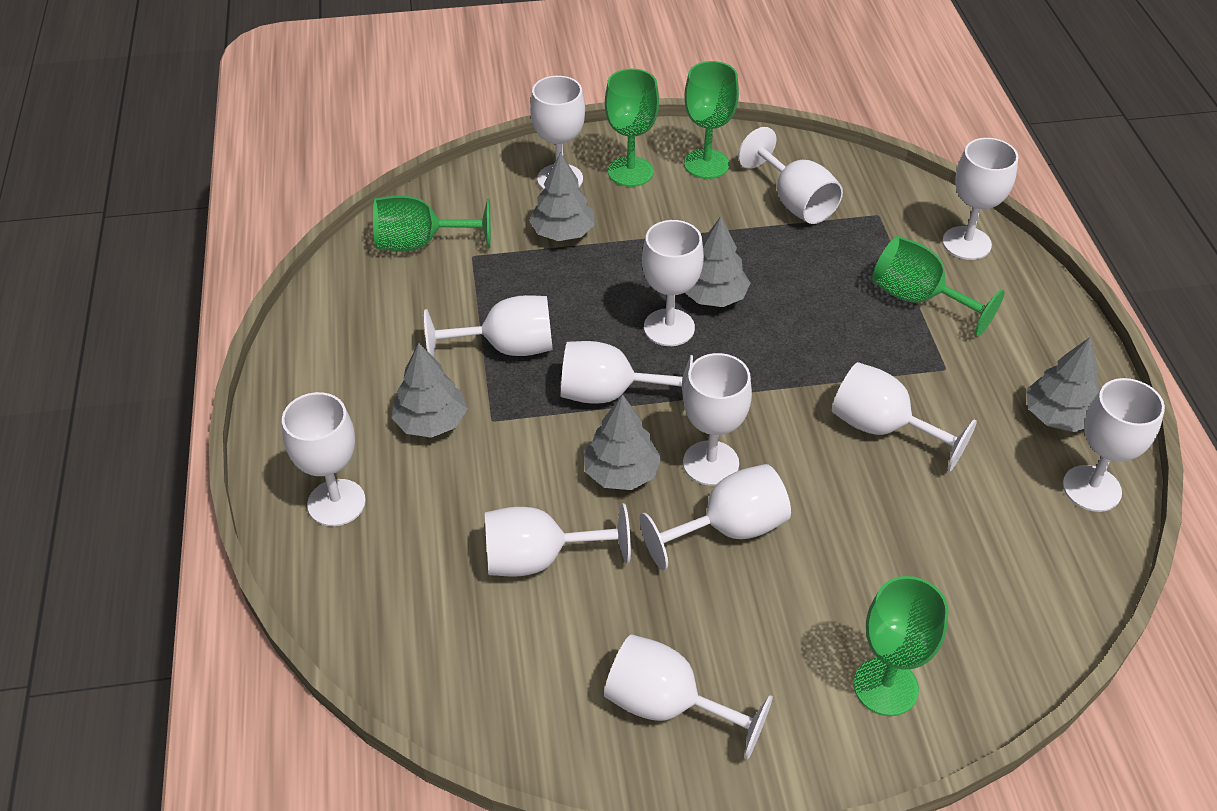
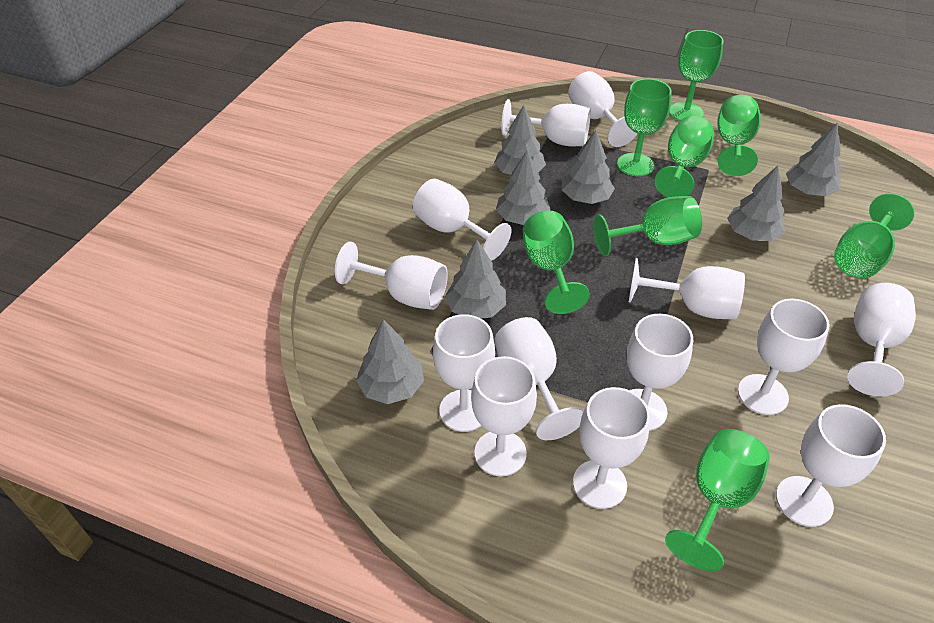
green goblet: 5 -> 8
grey tree: 5 -> 7

